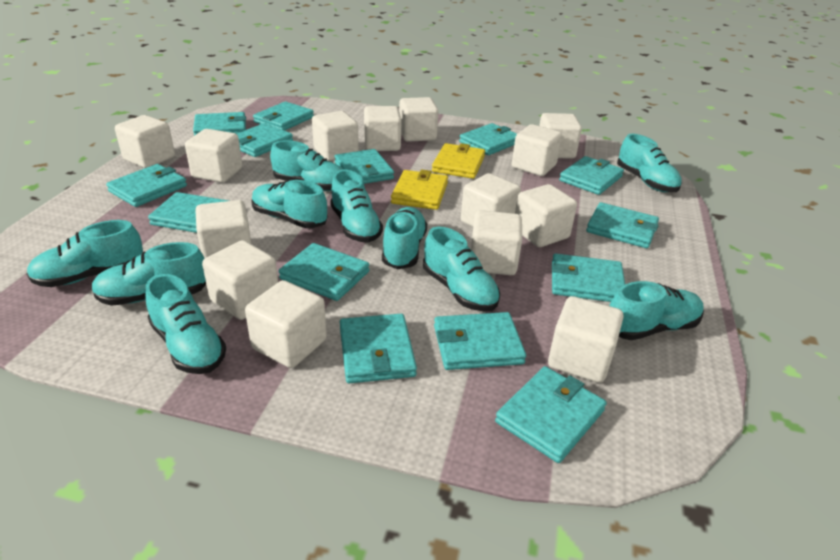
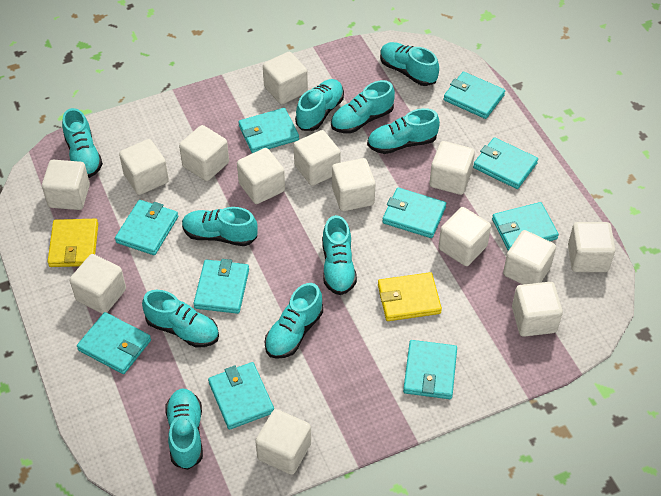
turquoise wallet: 14 -> 10

